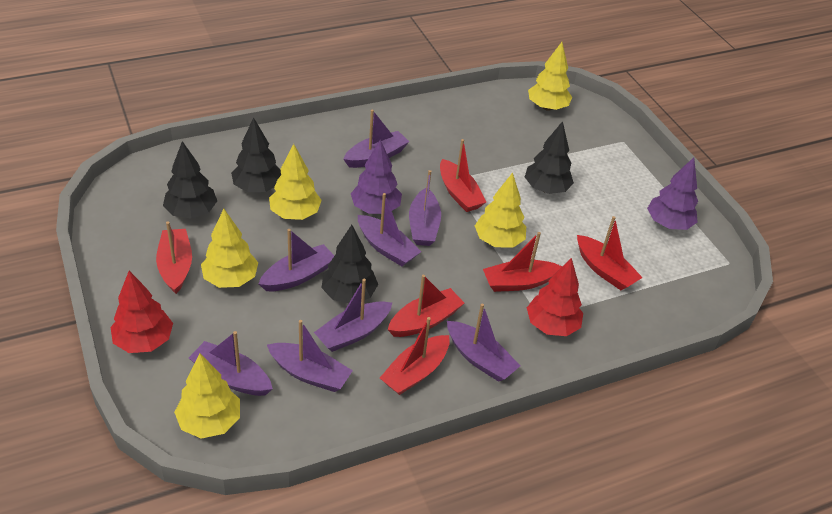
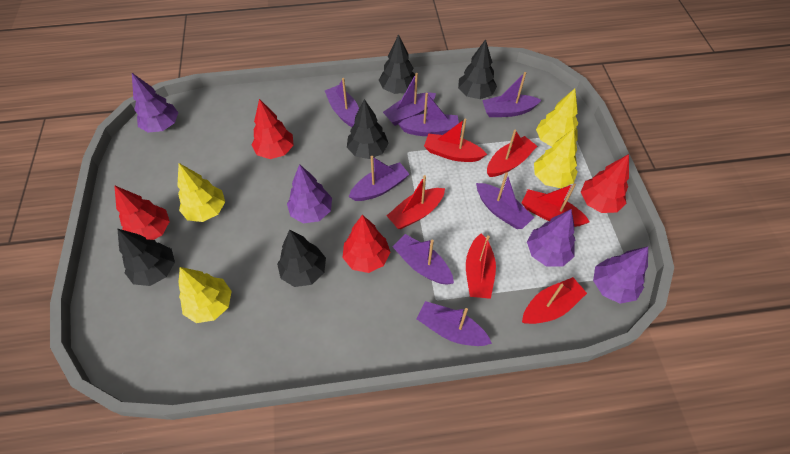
black tree: 4 -> 5
purple tree: 2 -> 4
red tree: 2 -> 4
yellow tree: 5 -> 4

